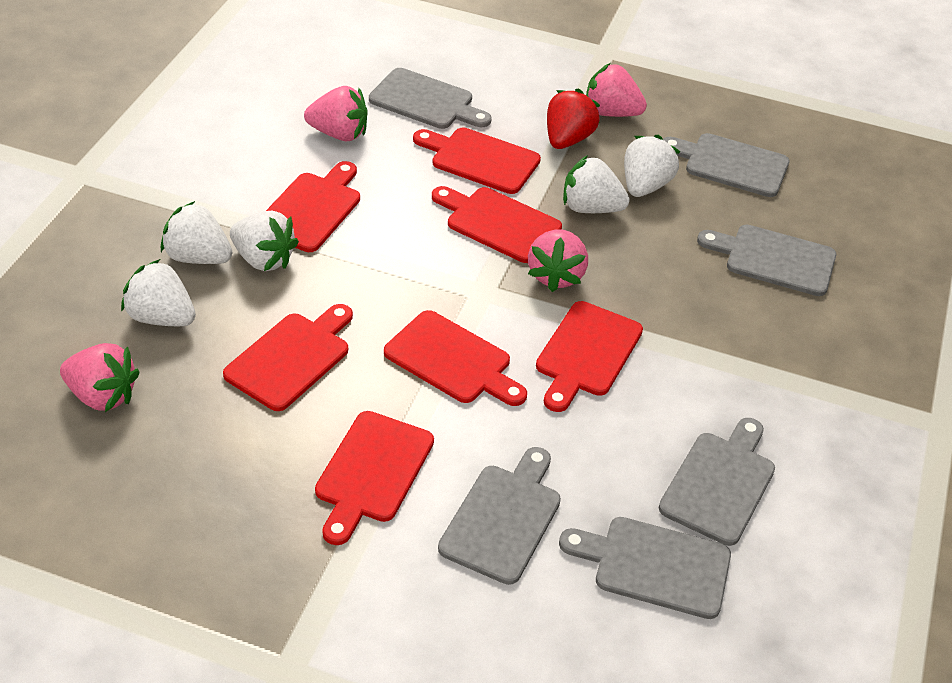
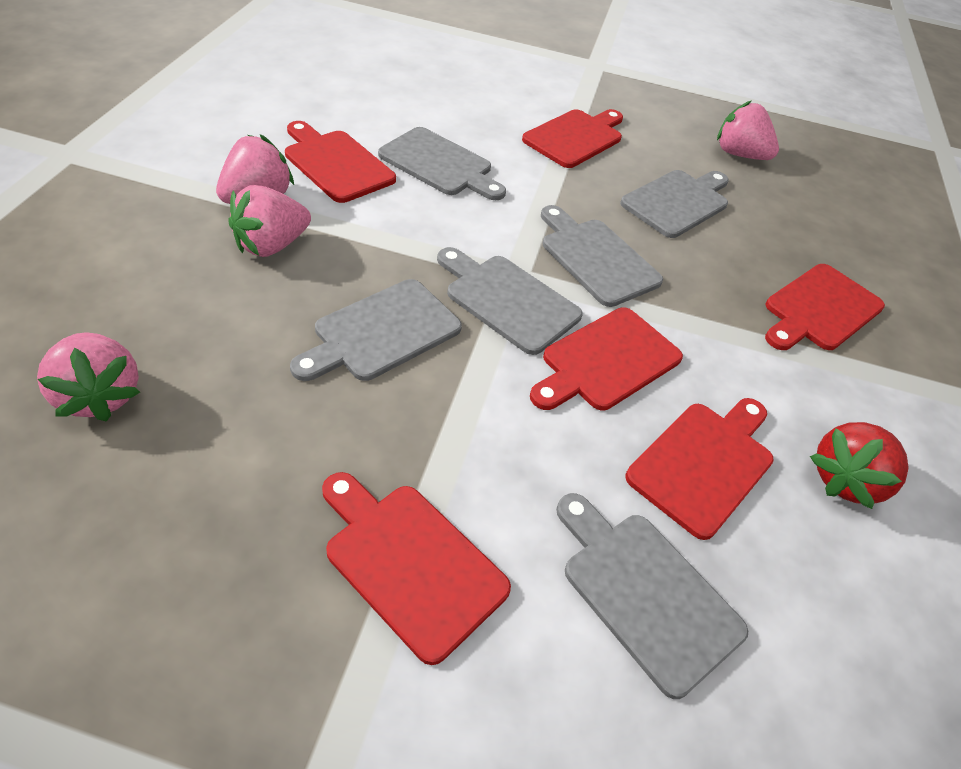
red cutting board: 7 -> 6
white strawberry: 5 -> 0

